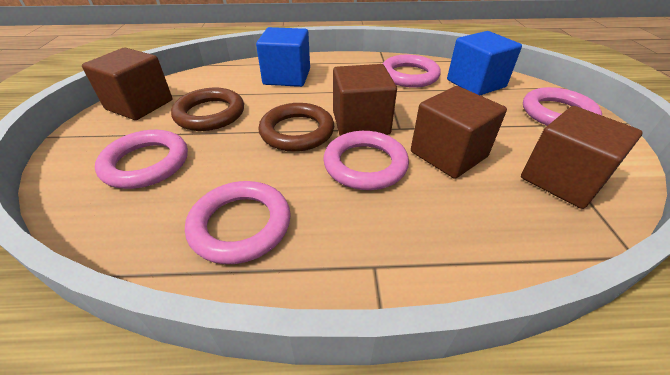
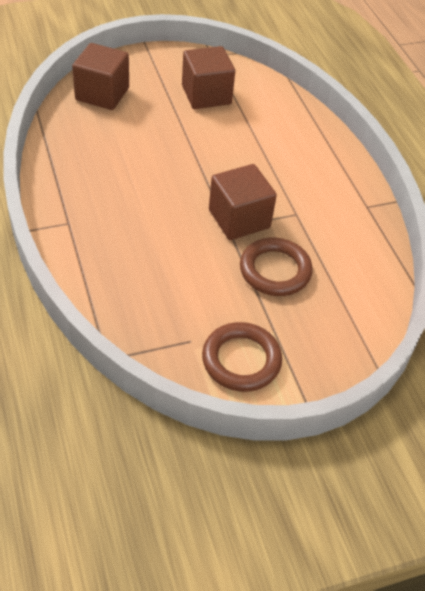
blue cube: 2 -> 0
brown cube: 4 -> 3
pink ring: 5 -> 0

